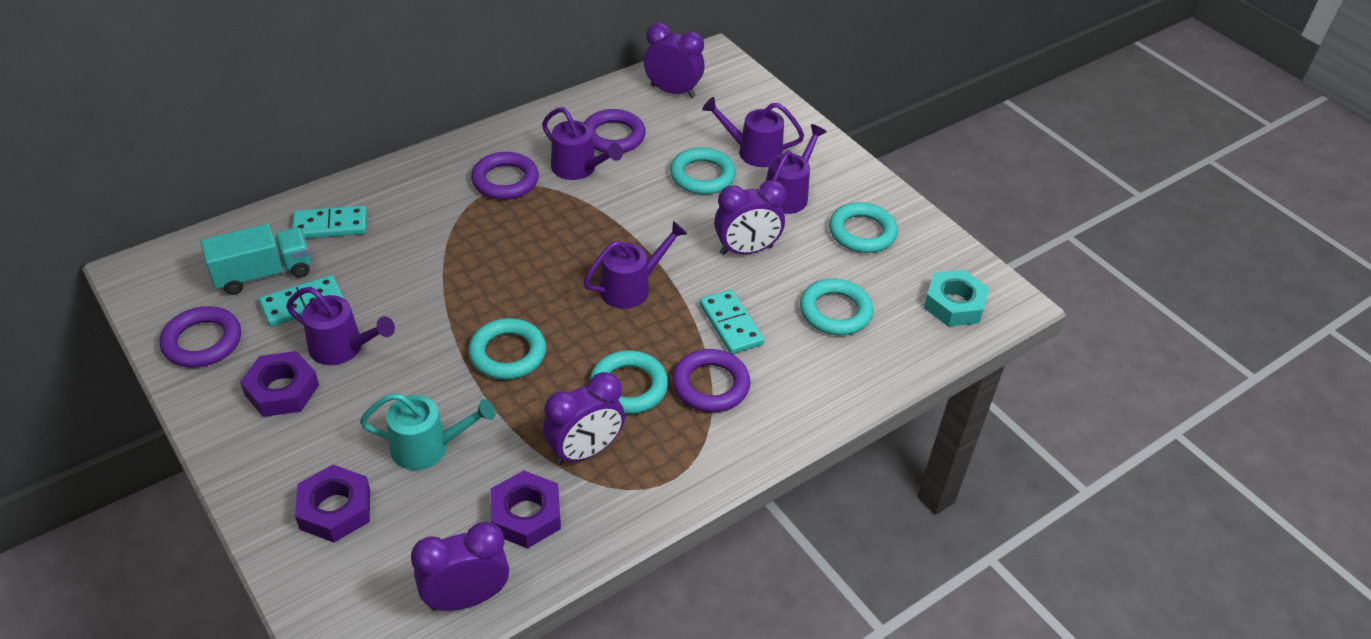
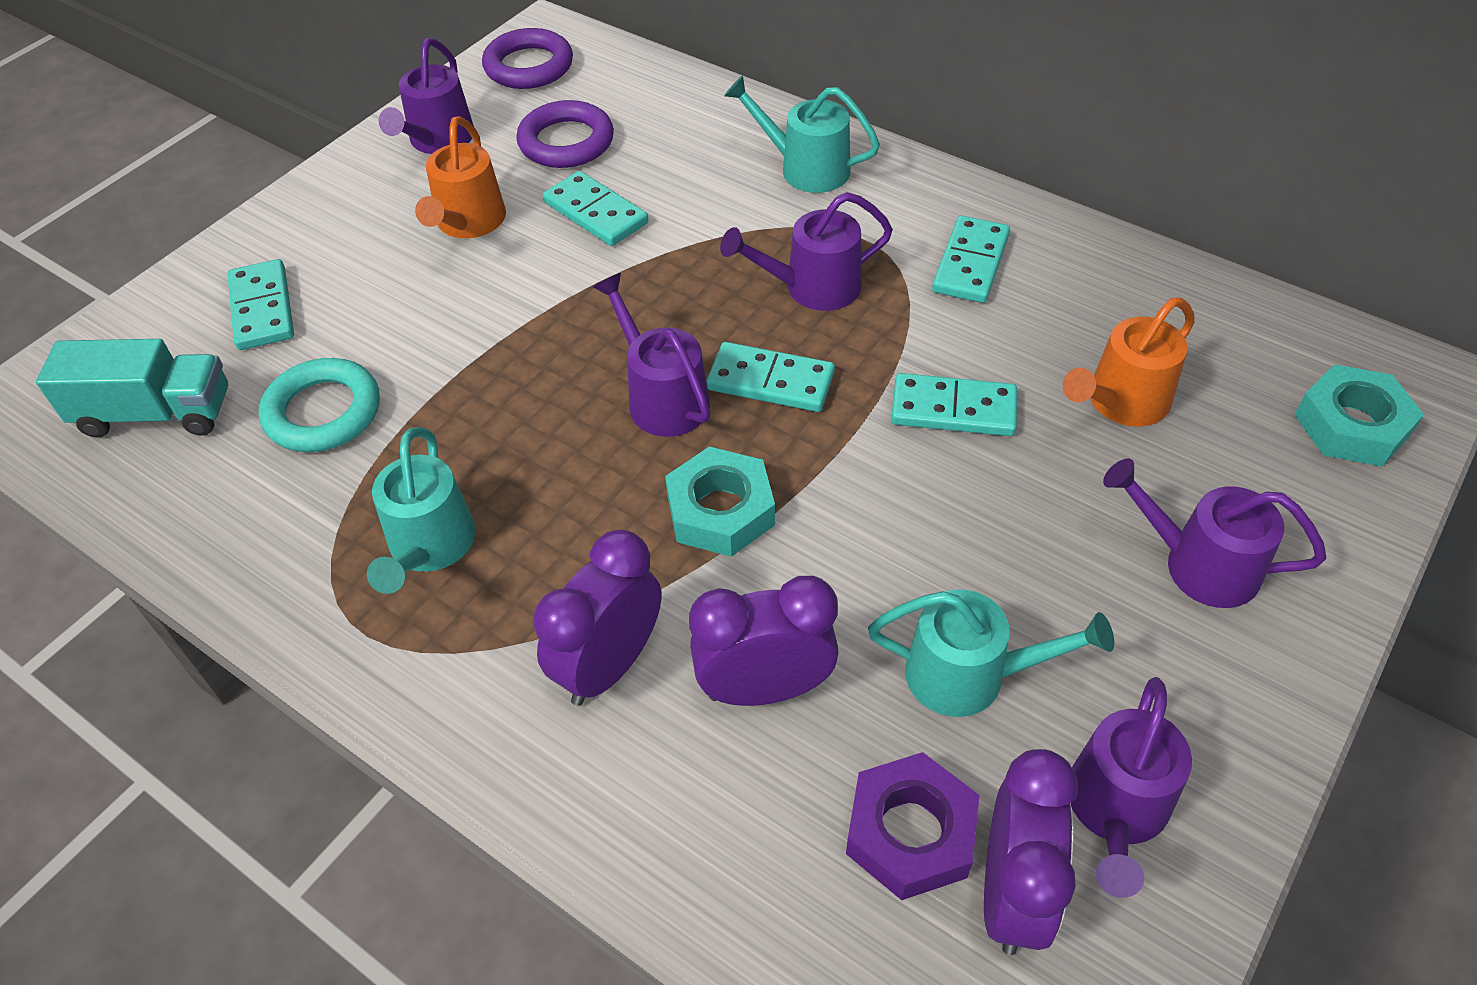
orange watering can: 0 -> 2
purple clock: 4 -> 3
purple nut: 3 -> 1
purple ring: 4 -> 2
turquoise domino: 3 -> 5
turquoise nut: 1 -> 2
turquoise ring: 5 -> 1
turquoise watering can: 1 -> 3

